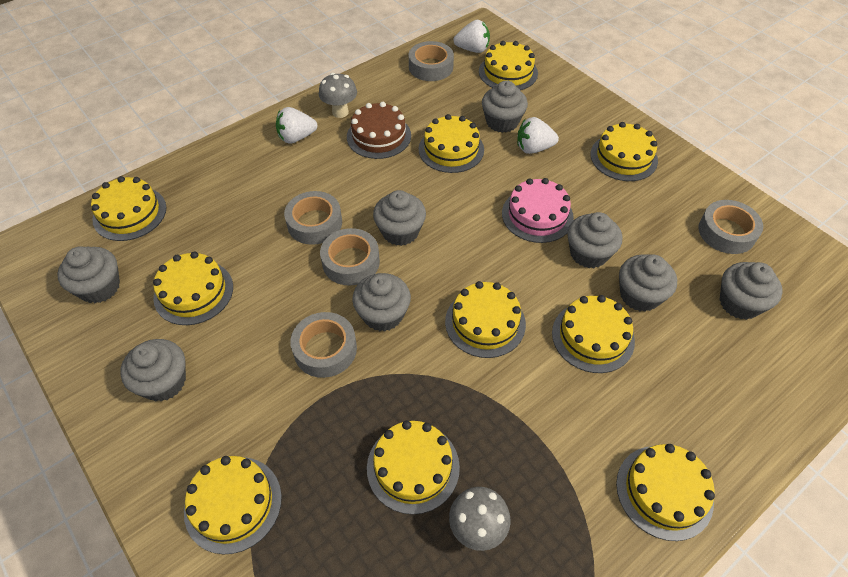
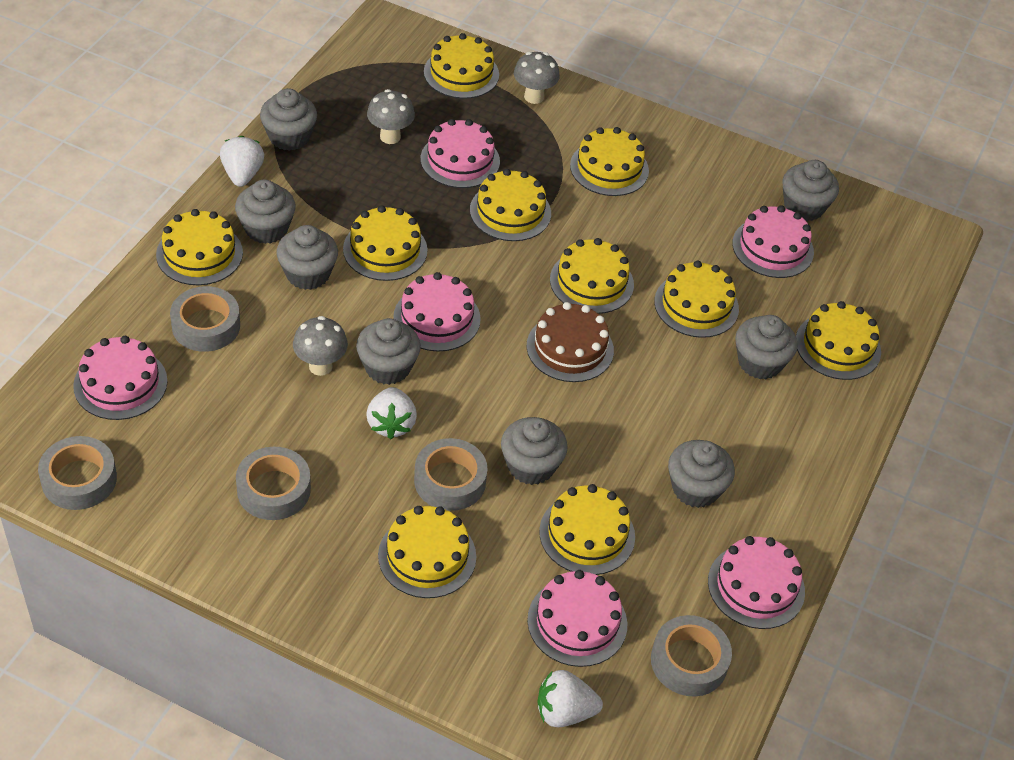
grey mushroom: 2 -> 3
pink cake: 1 -> 6

